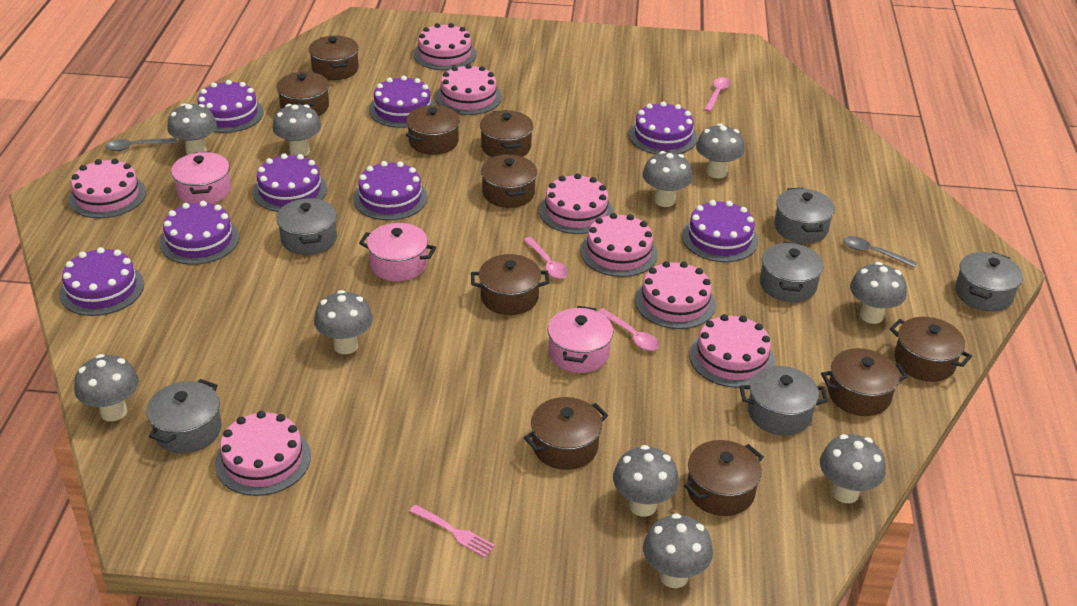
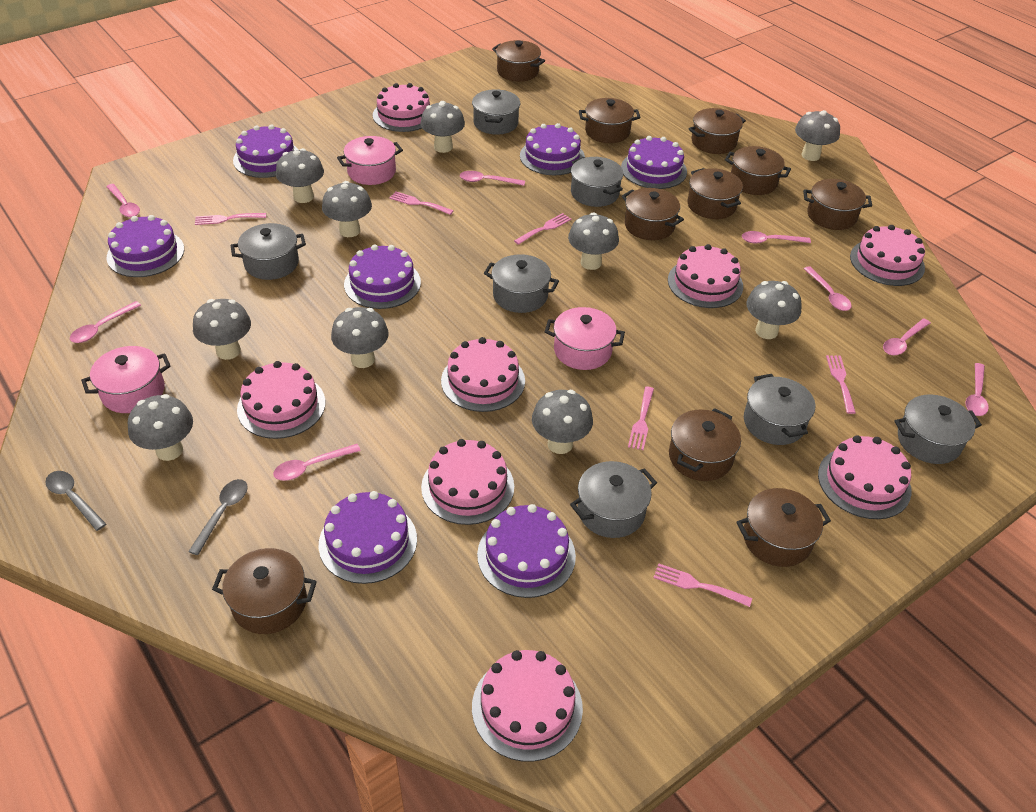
grey pot: 6 -> 7
pink fork: 1 -> 6
pink spoon: 3 -> 8
purple cake: 8 -> 7

